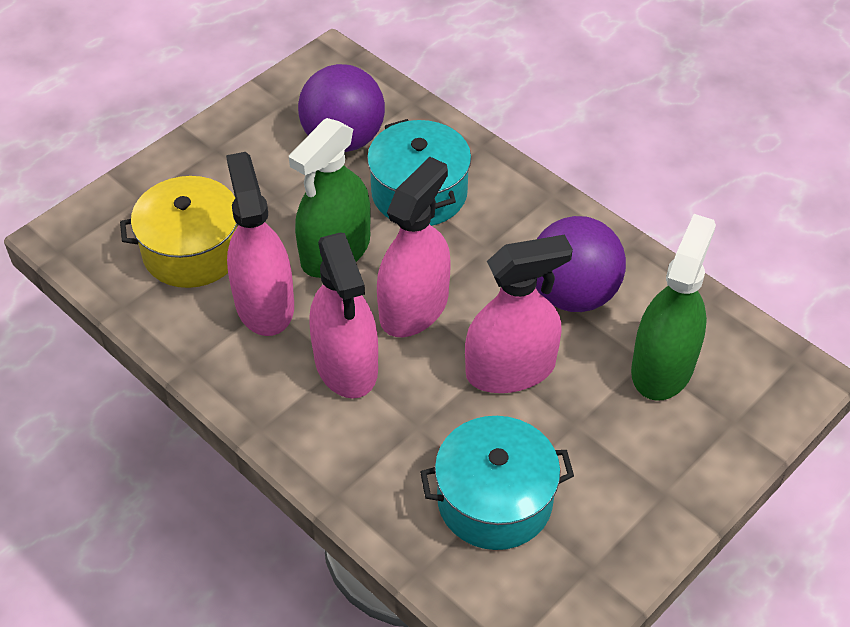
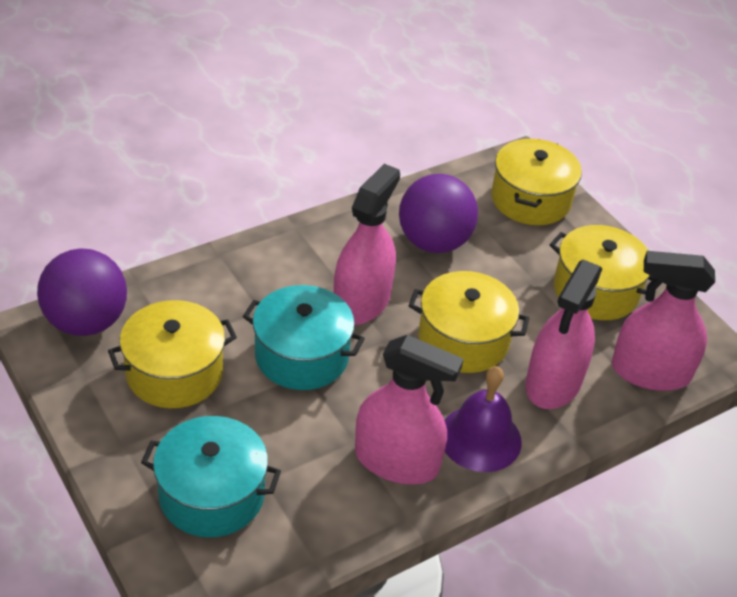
green spray bottle: 2 -> 0
purple bell: 0 -> 1
yellow pot: 1 -> 4

